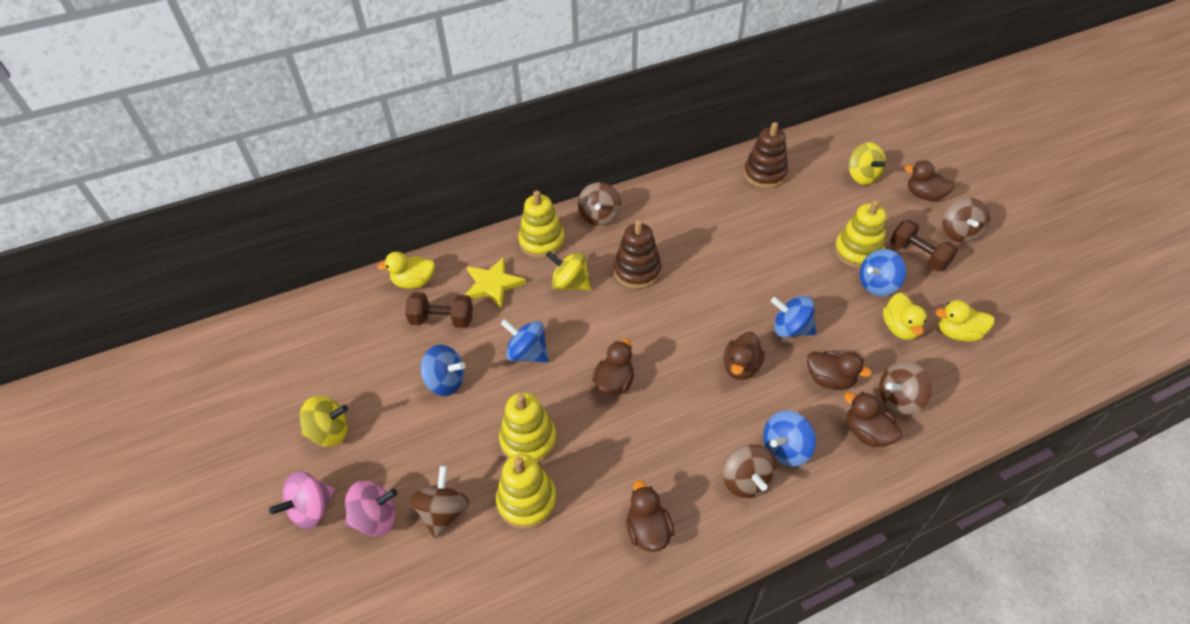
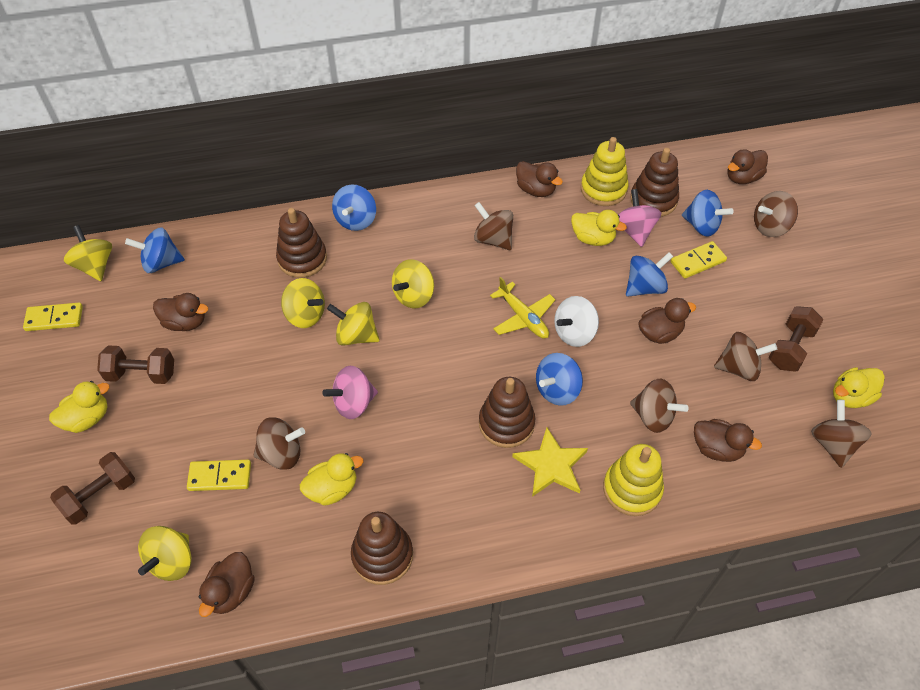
brown dumbbell: 2 -> 3
brown spinning top: 5 -> 6
brown stacking toy: 2 -> 4
white spinning top: 0 -> 1
yellow domino: 0 -> 3
yellow duck: 3 -> 4
yellow plane: 0 -> 1
yellow spinning top: 3 -> 5
yellow stacking toy: 4 -> 2

